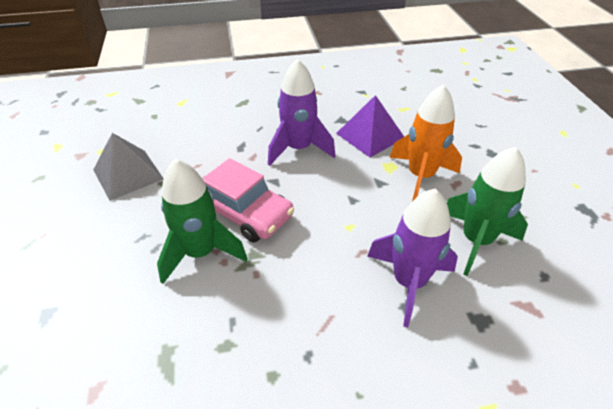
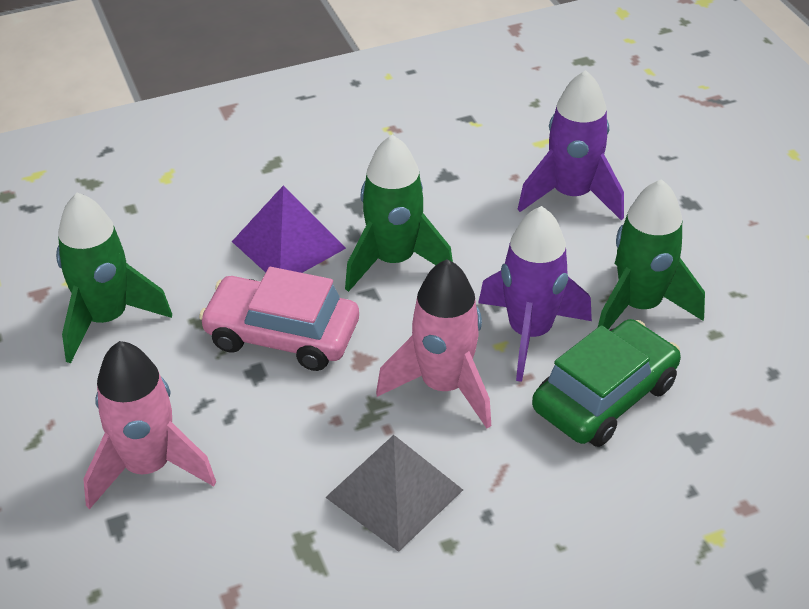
green car: 0 -> 1
green rocket: 2 -> 3
orange rocket: 1 -> 0
pink rocket: 0 -> 2

